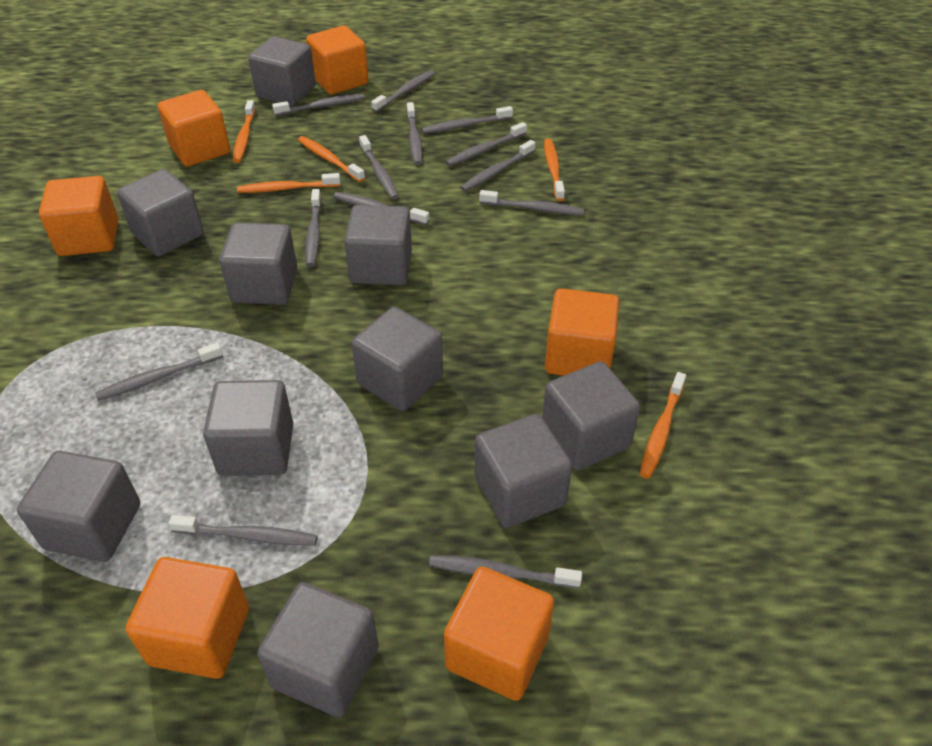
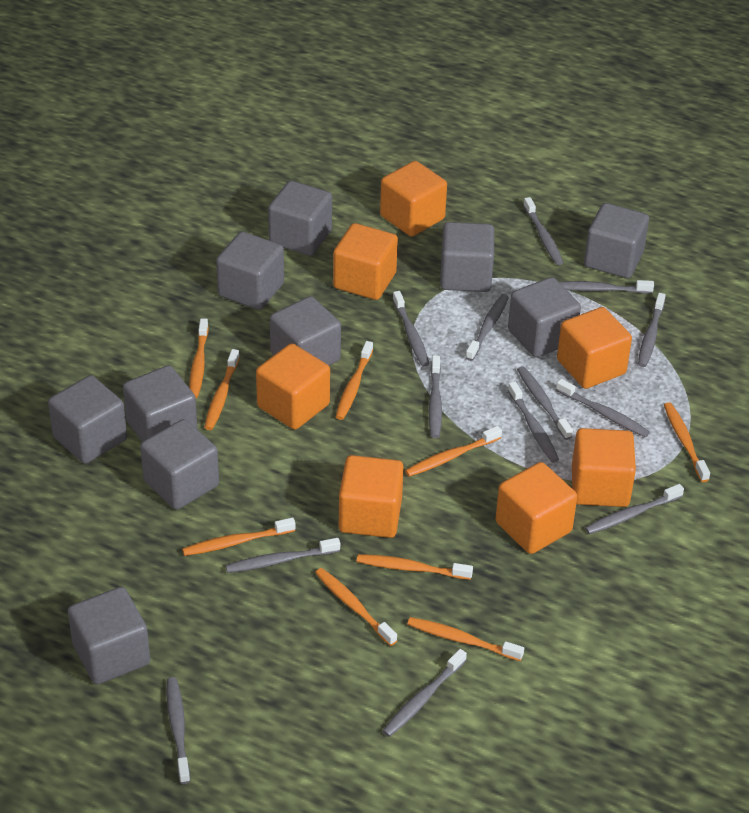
orange cube: 6 -> 7
orange toothbrush: 5 -> 9

